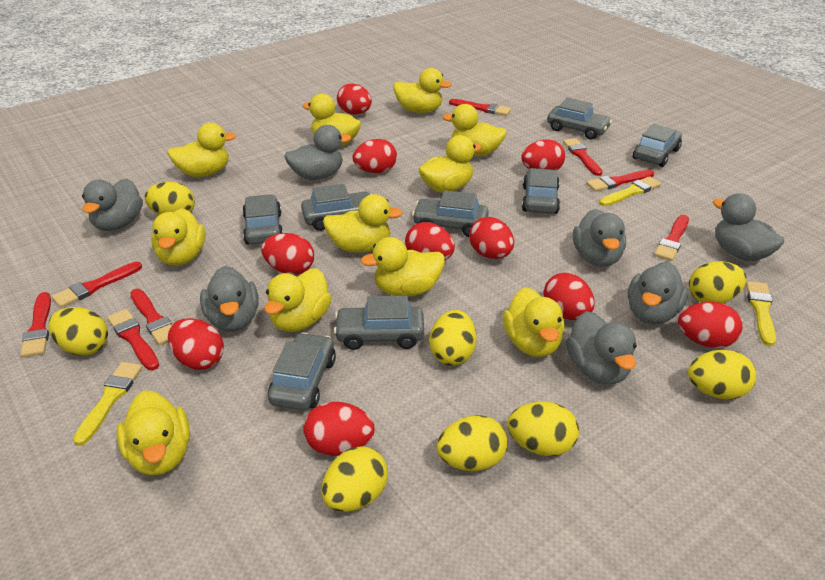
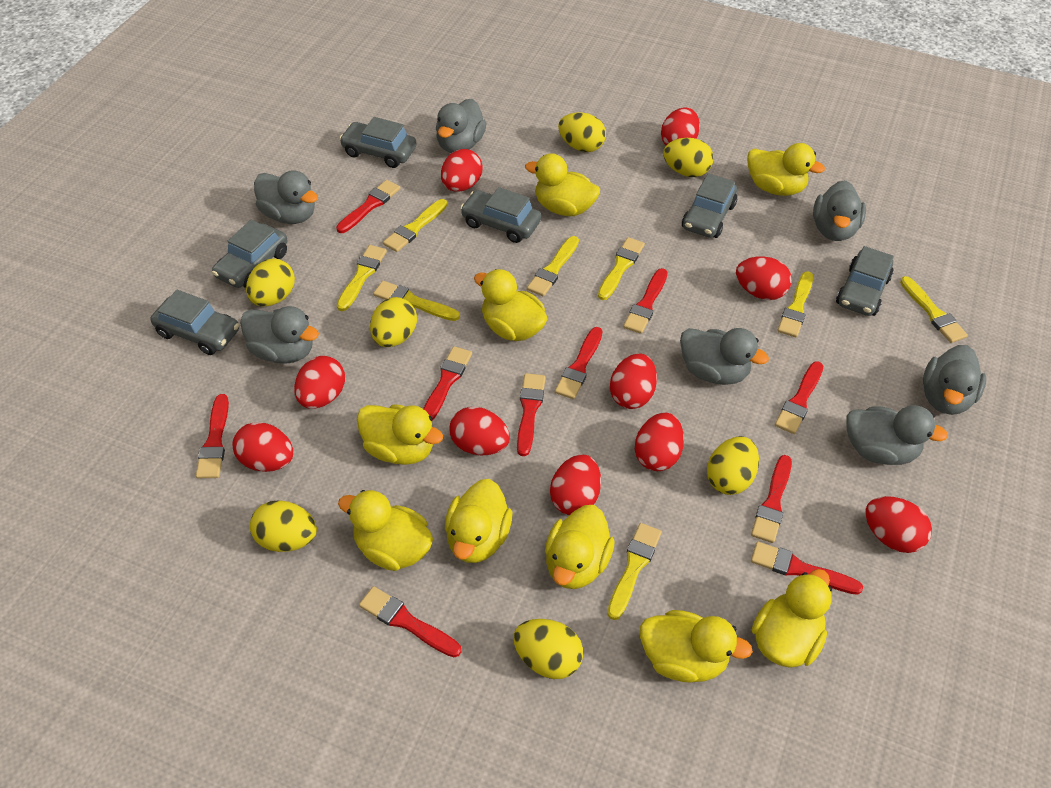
grey car: 8 -> 6
red brush: 8 -> 10
yellow brush: 3 -> 8
yellow duck: 11 -> 9
yellow egg: 8 -> 7

